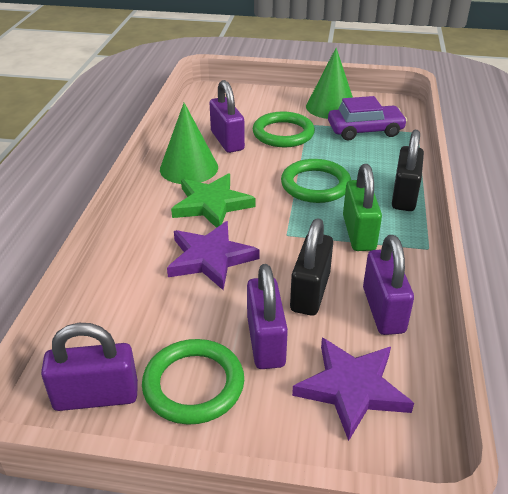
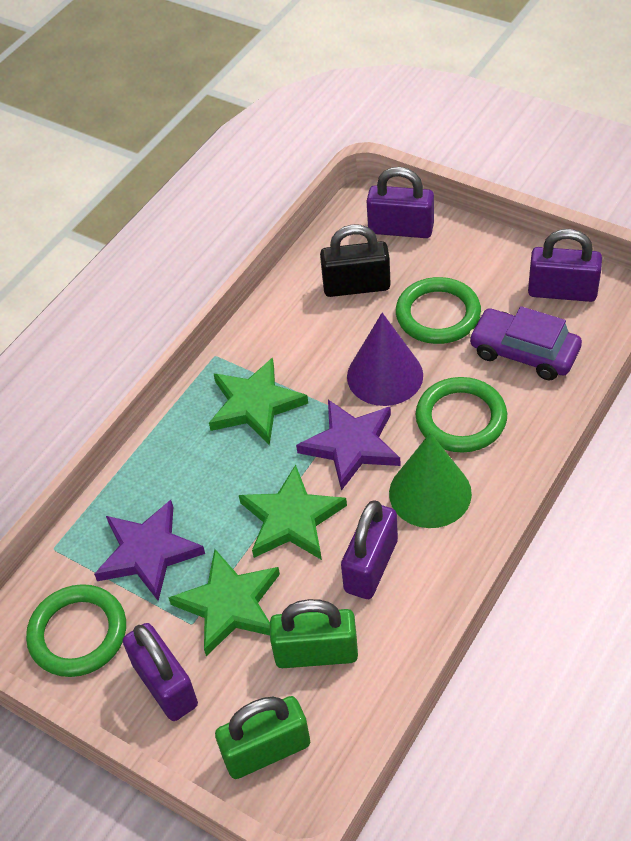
black padlock: 2 -> 1
green cone: 2 -> 1
green padlock: 1 -> 2
green star: 1 -> 3
purple cone: 0 -> 1

